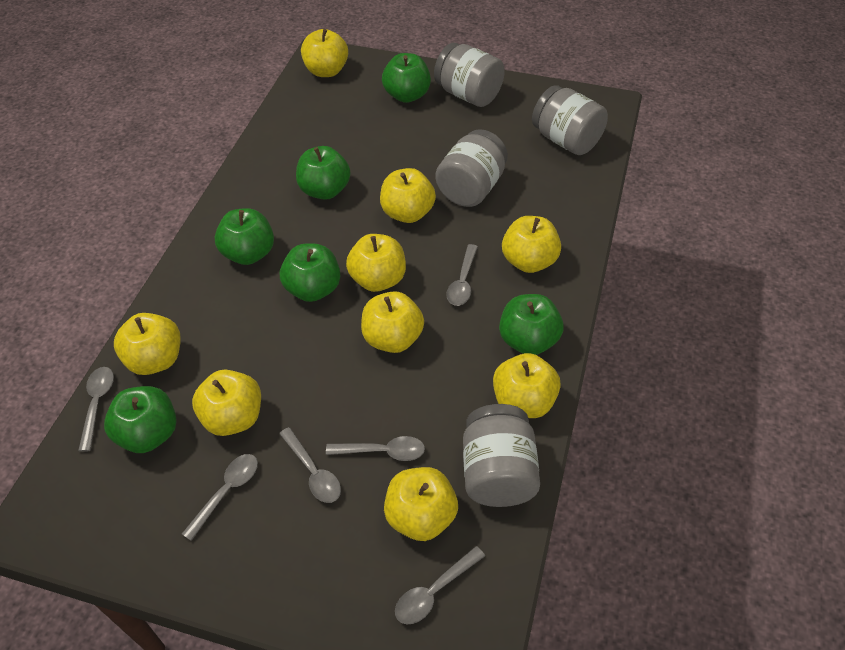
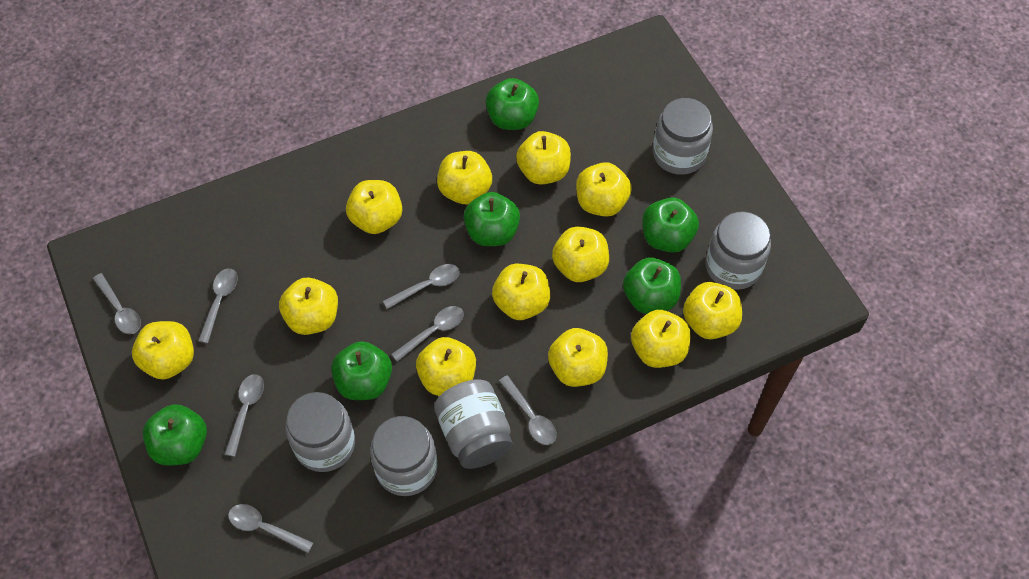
grey jar: 4 -> 5
grey spoon: 6 -> 7
yellow apple: 9 -> 12

